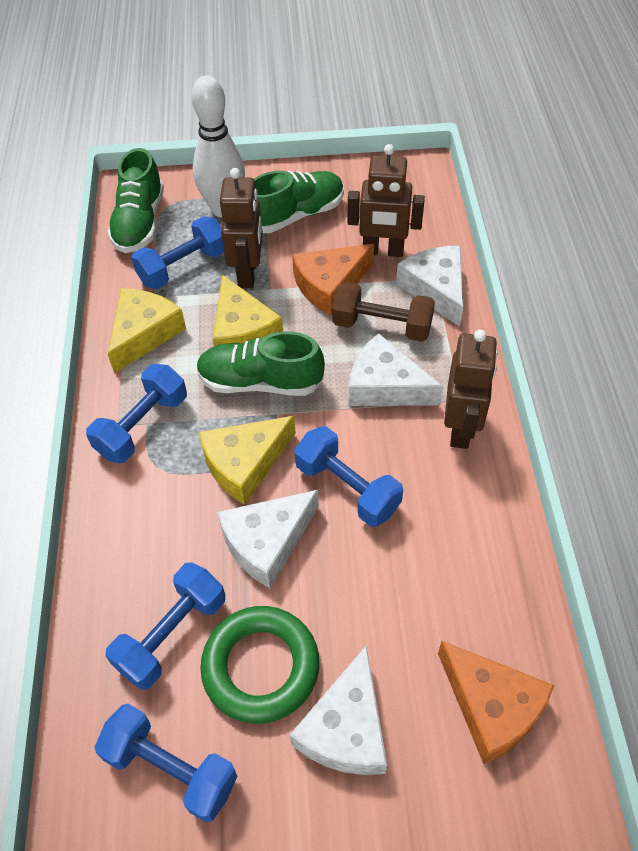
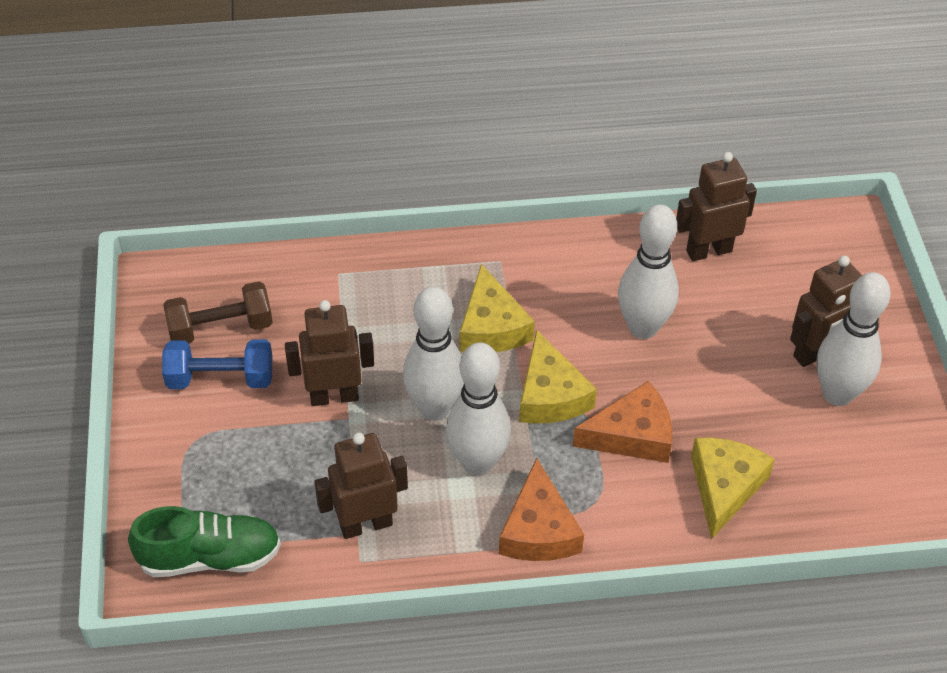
blue dumbbell: 5 -> 1
brown robot: 3 -> 4
green ring: 1 -> 0
green shoe: 3 -> 1
white bowling pin: 1 -> 4
white cheese: 4 -> 0

